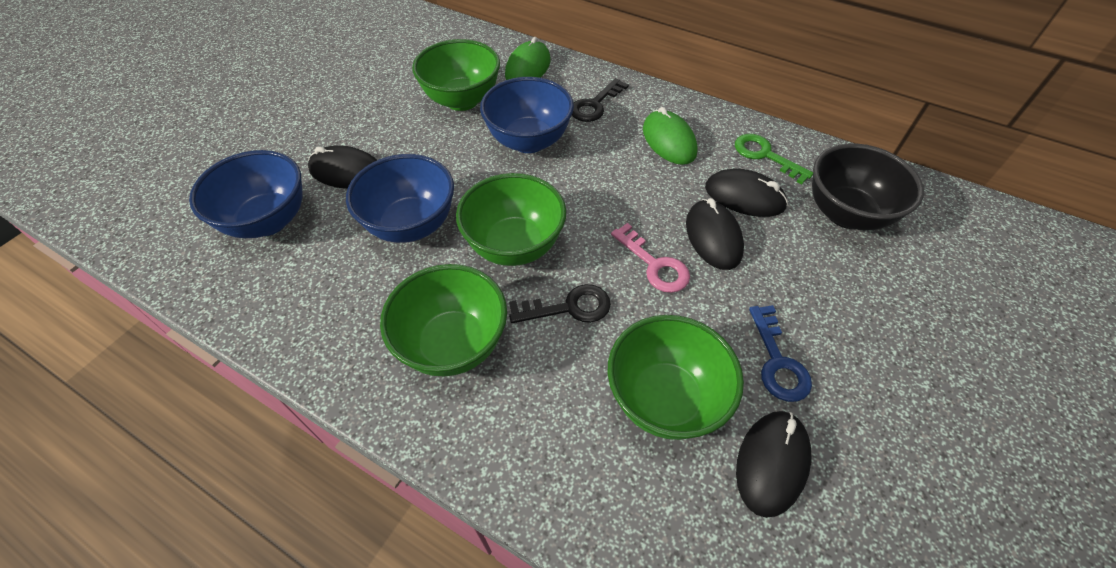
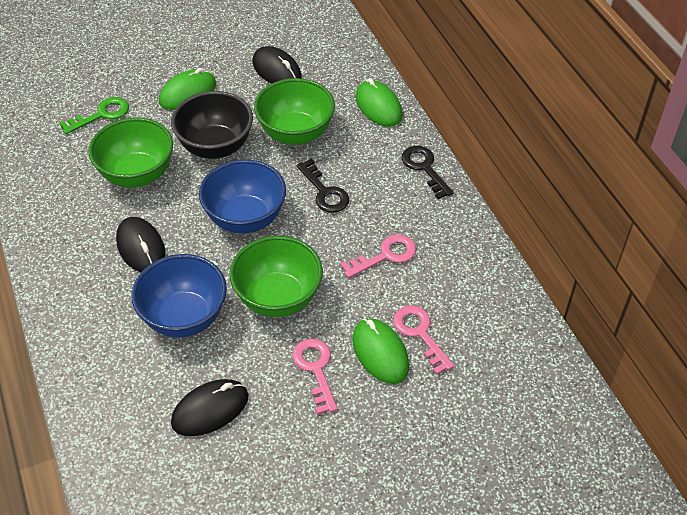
black mouse: 4 -> 3
blue bowl: 3 -> 2
blue key: 1 -> 0
green bowl: 4 -> 3
green mouse: 2 -> 3
pink key: 1 -> 3

